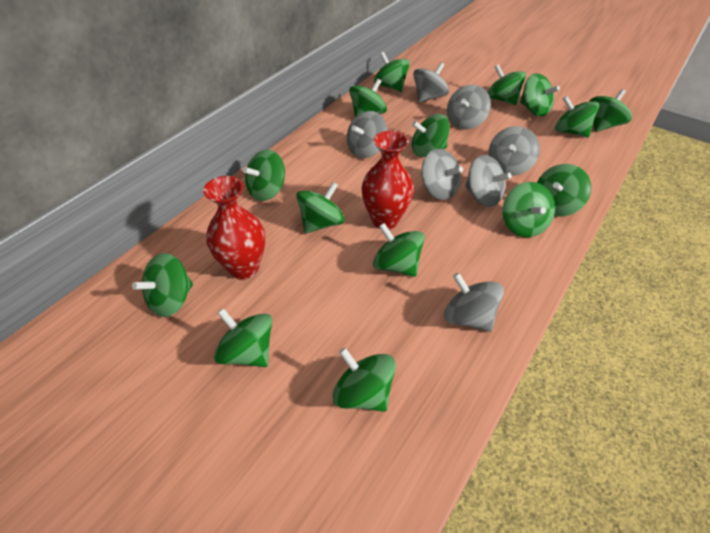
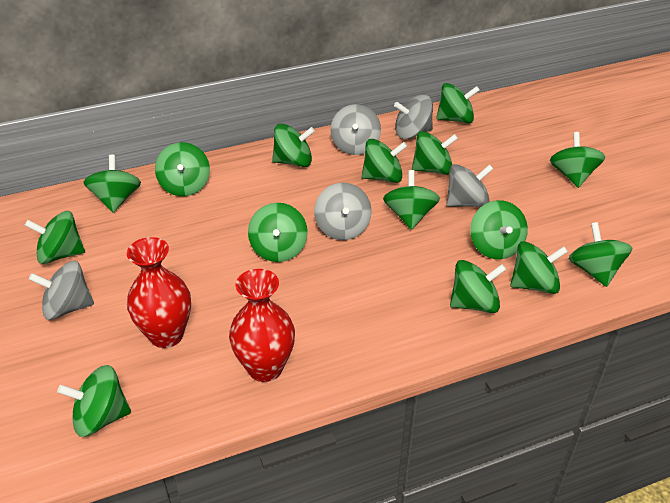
grey spinning top: 7 -> 5

